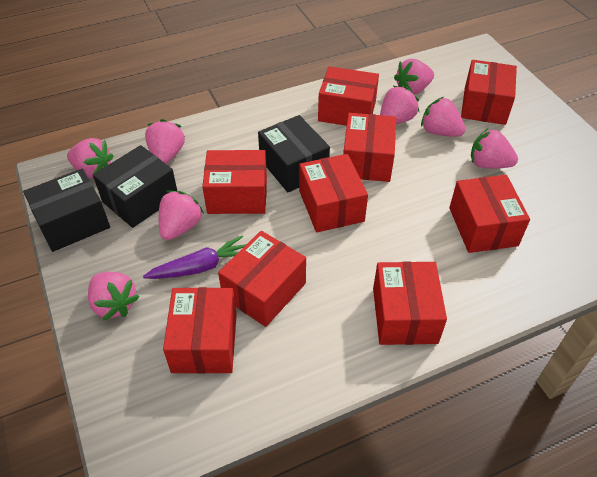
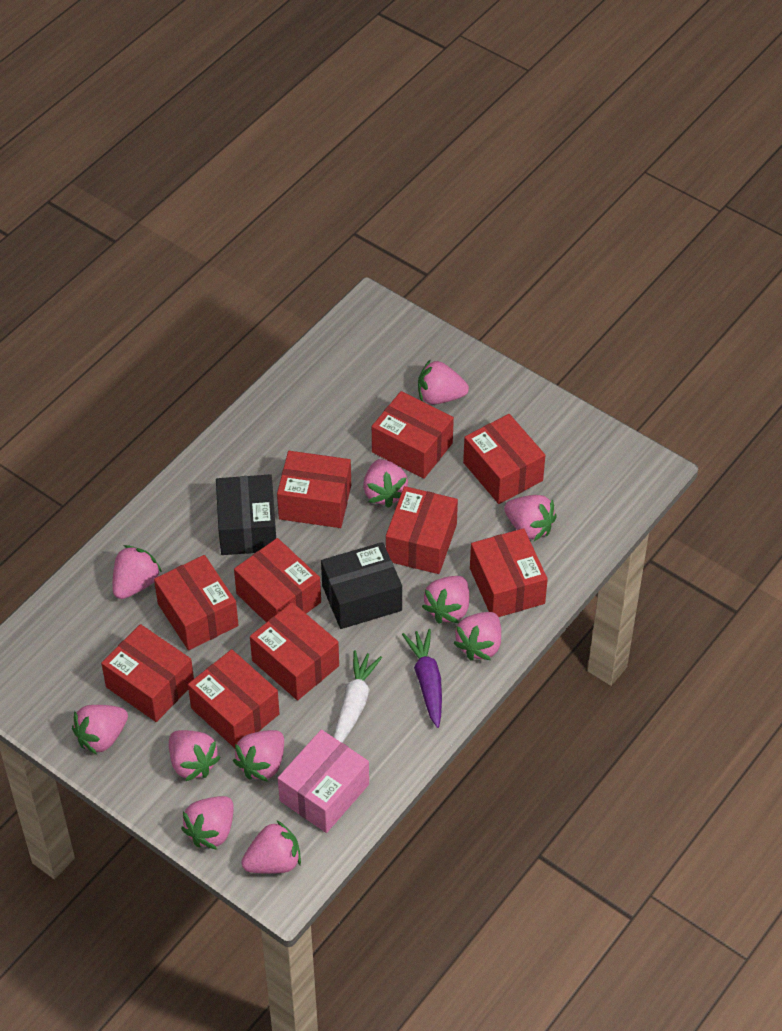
black box: 3 -> 2
pink box: 0 -> 1
pink strawberry: 8 -> 11
red box: 9 -> 10
white carrot: 0 -> 1

